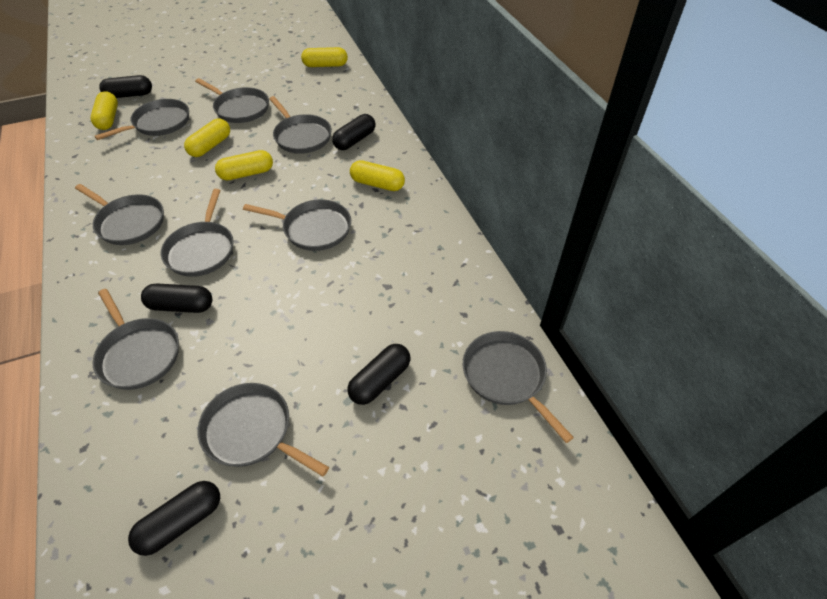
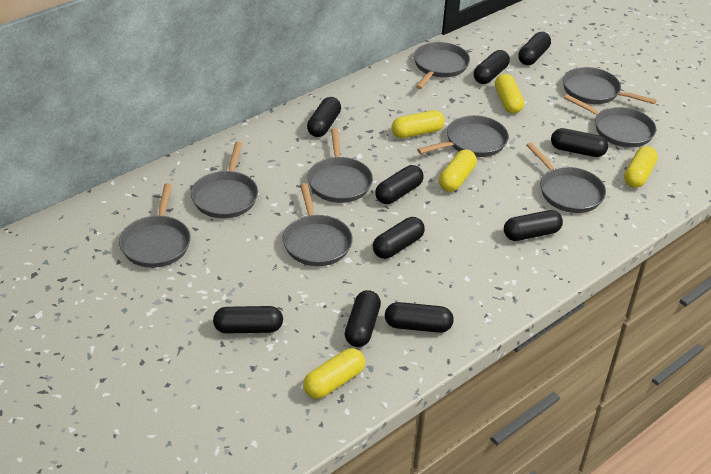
black capsule: 5 -> 10

